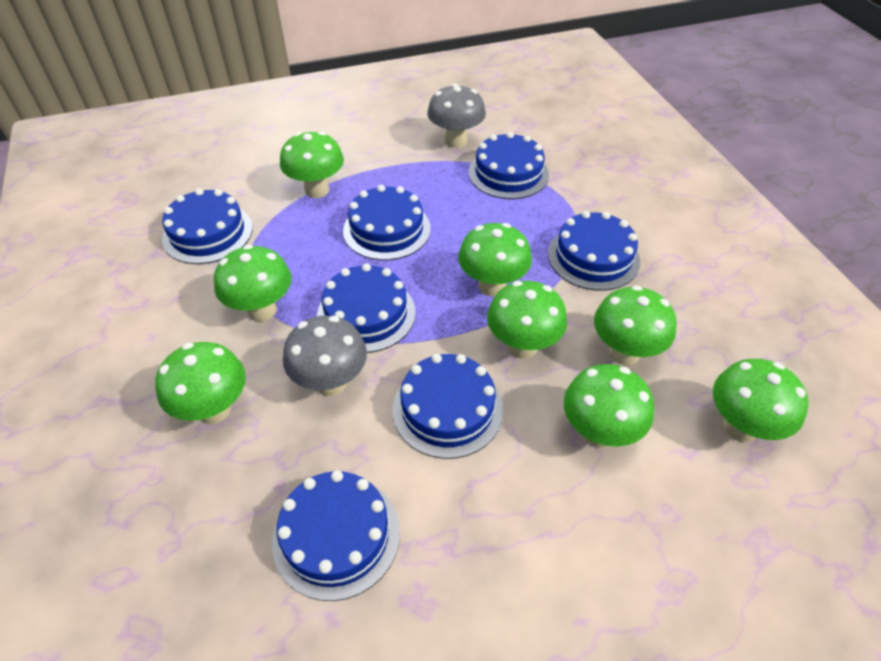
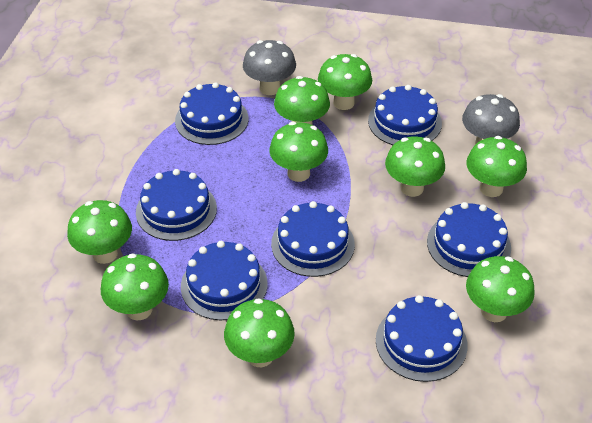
green mushroom: 8 -> 9

